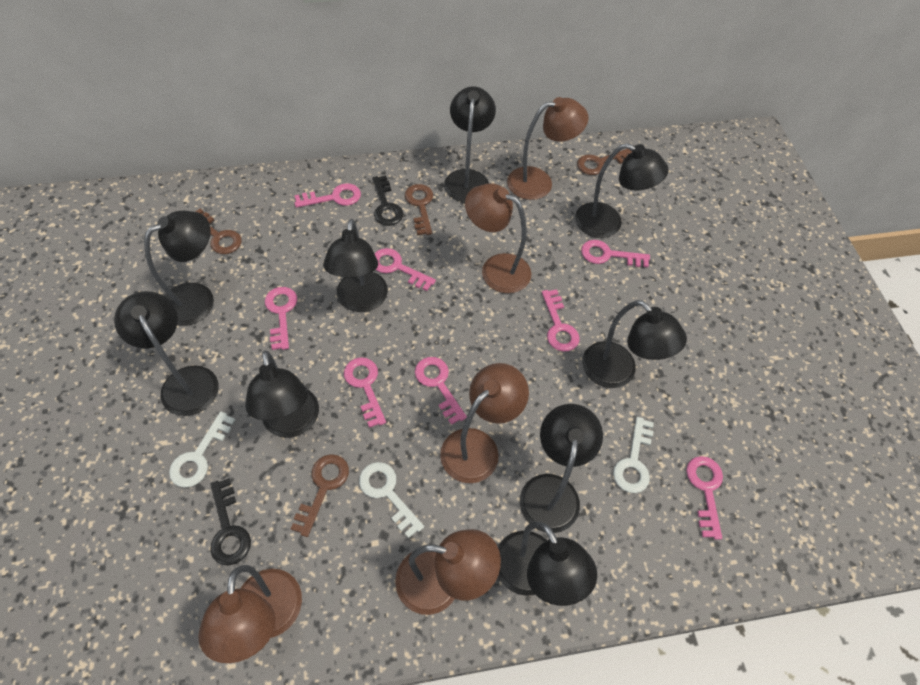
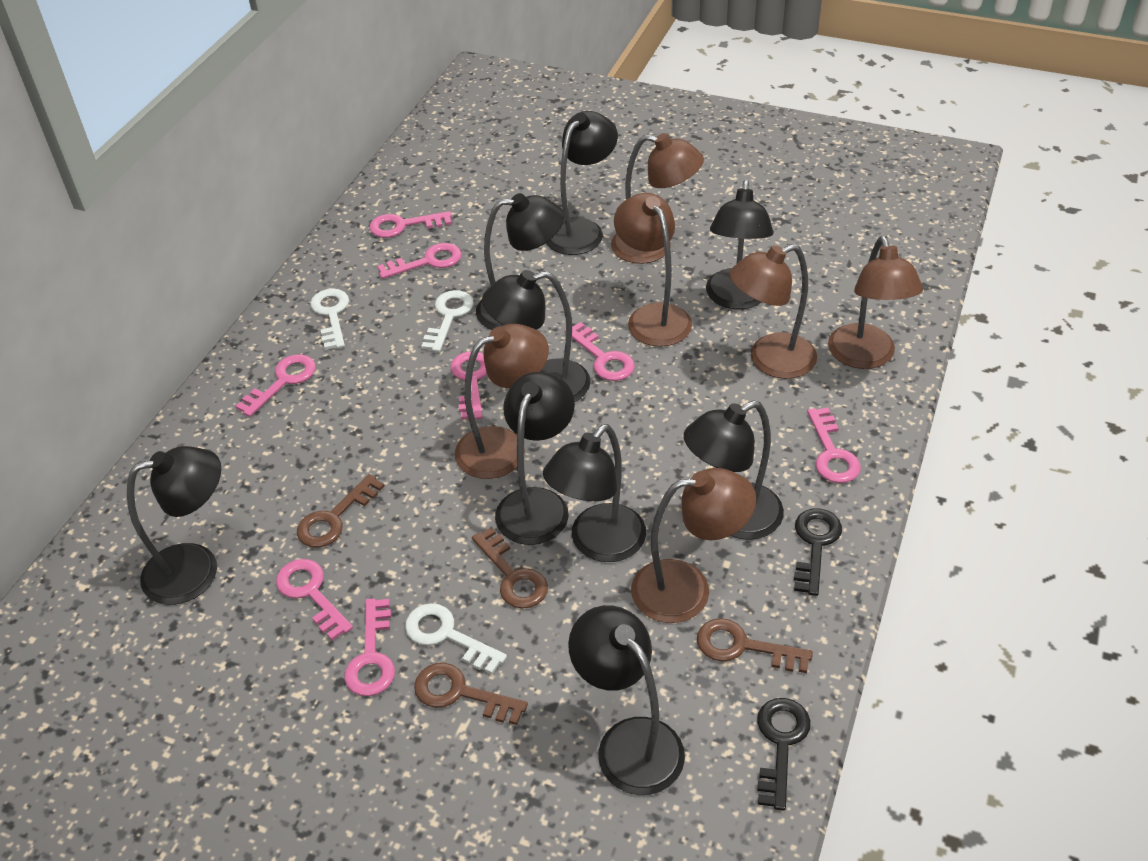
brown lamp: 5 -> 6

